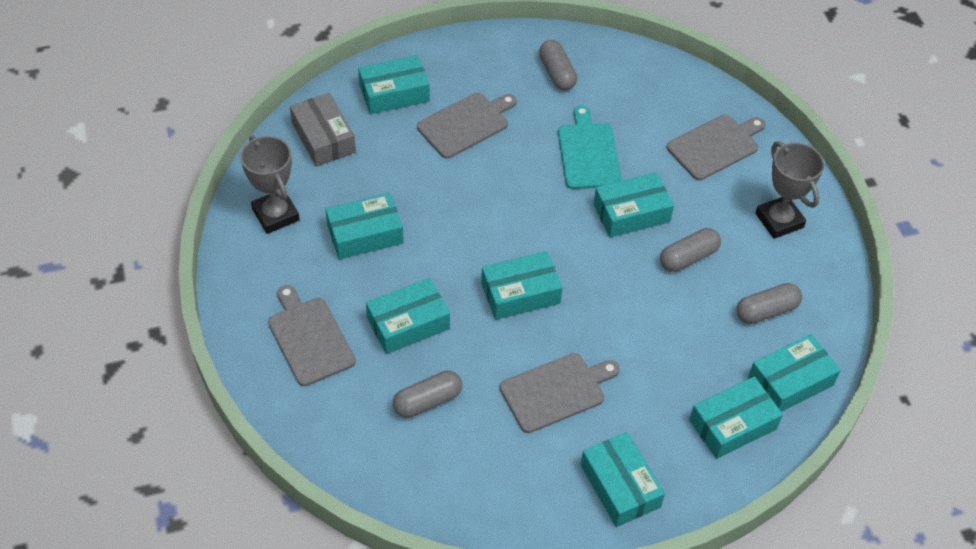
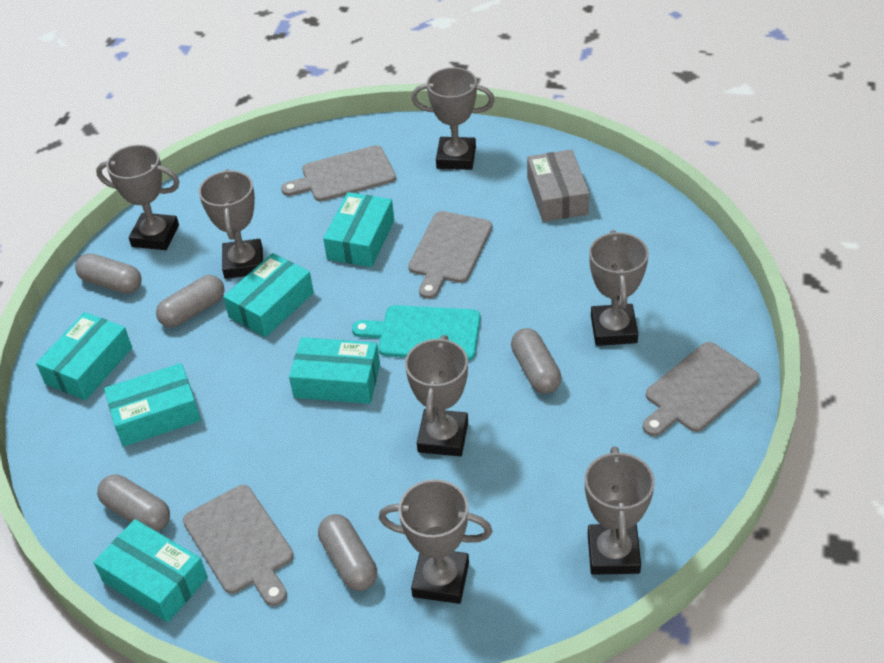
grey capsule: 4 -> 5
grey trophy: 2 -> 7
turquoise box: 8 -> 6

